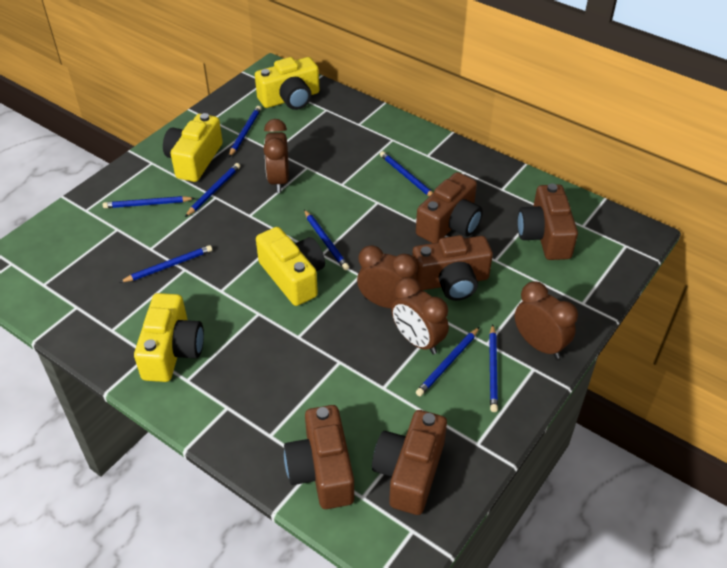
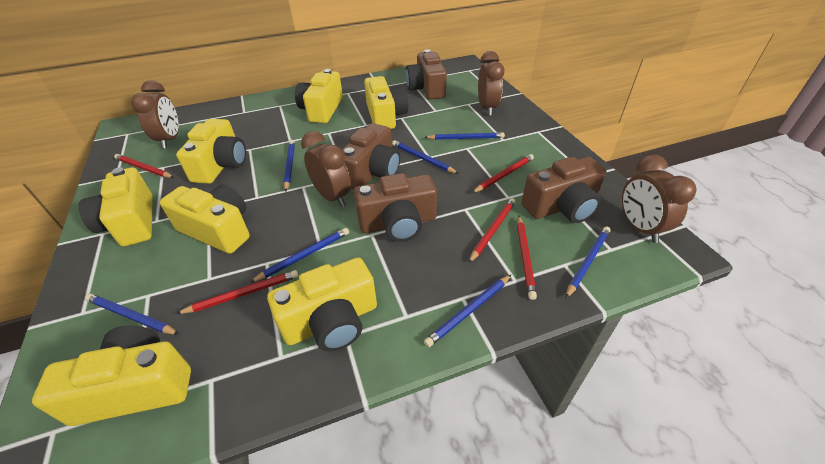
blue pencil: 8 -> 7
brown camera: 5 -> 4
red pencil: 0 -> 5
yellow camera: 4 -> 7

